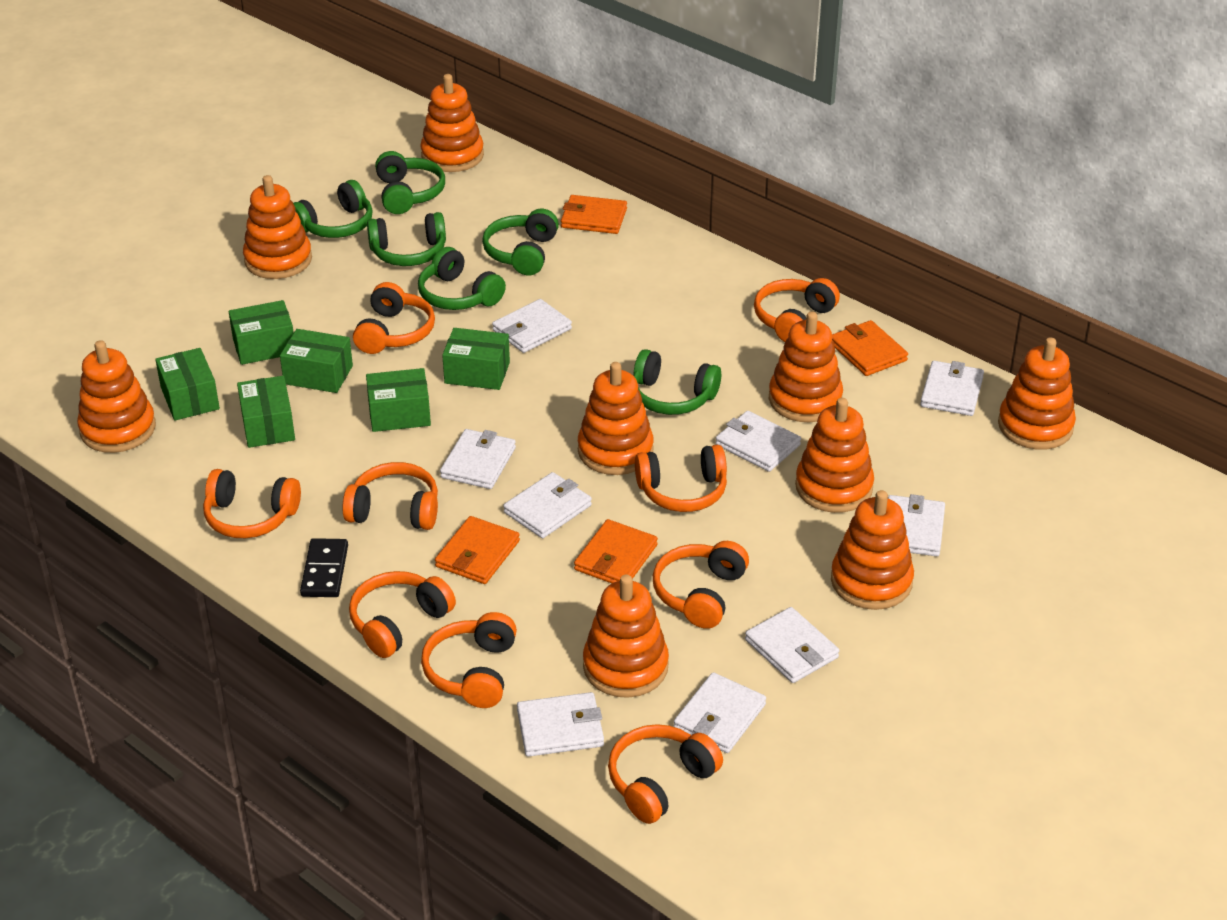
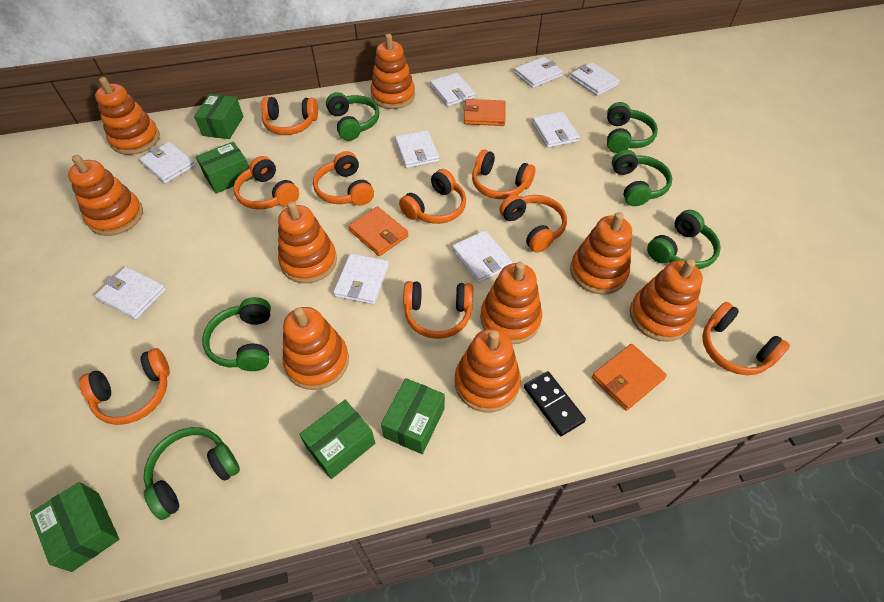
green box: 6 -> 5
orange wallet: 4 -> 3

